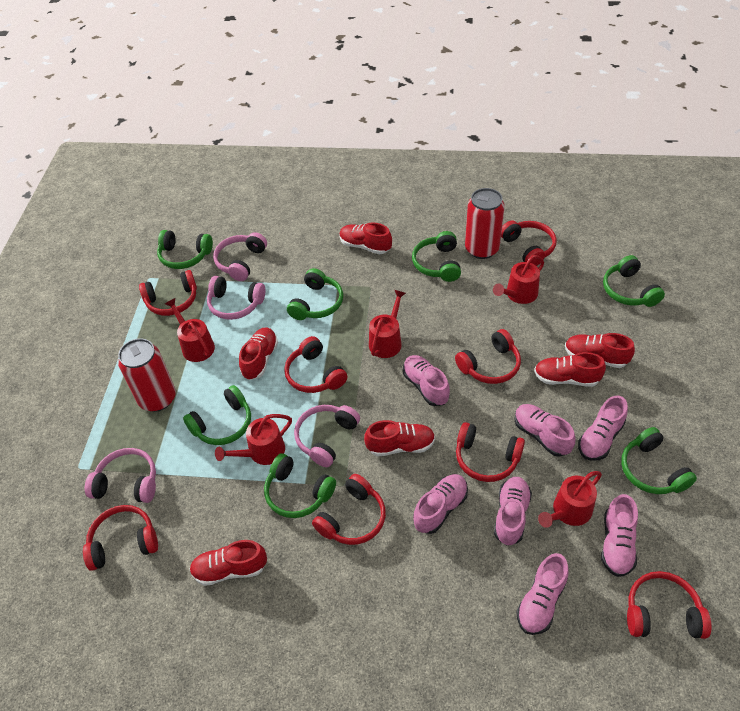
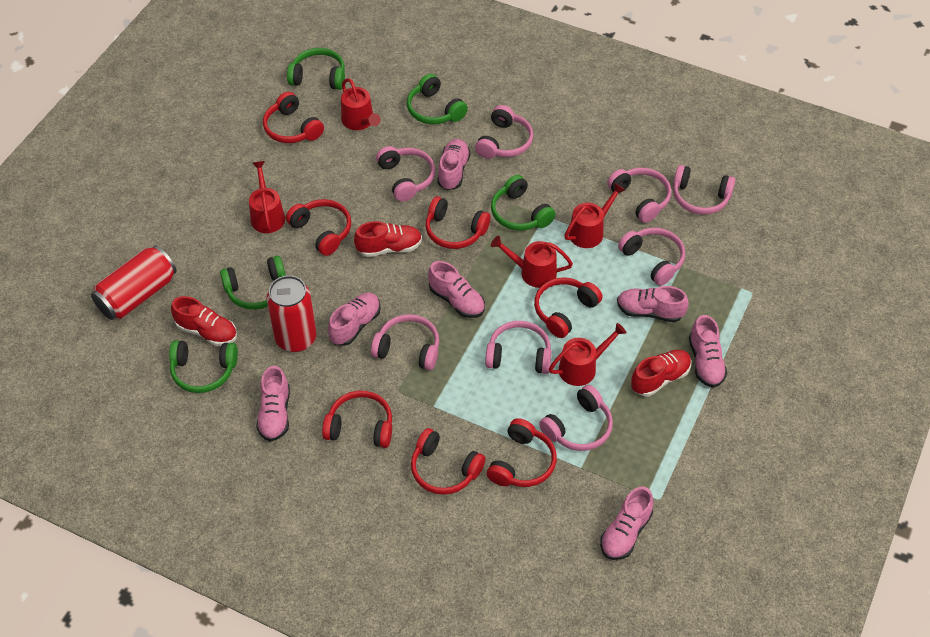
green headphones: 7 -> 5
pink headphones: 4 -> 8
red headphones: 8 -> 7
red shoe: 6 -> 3

